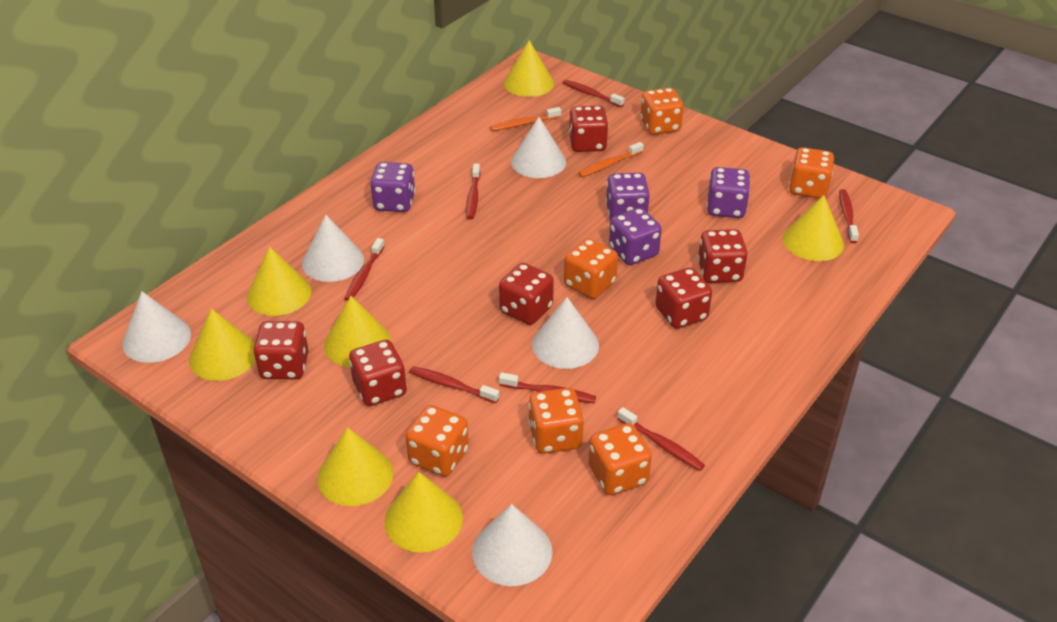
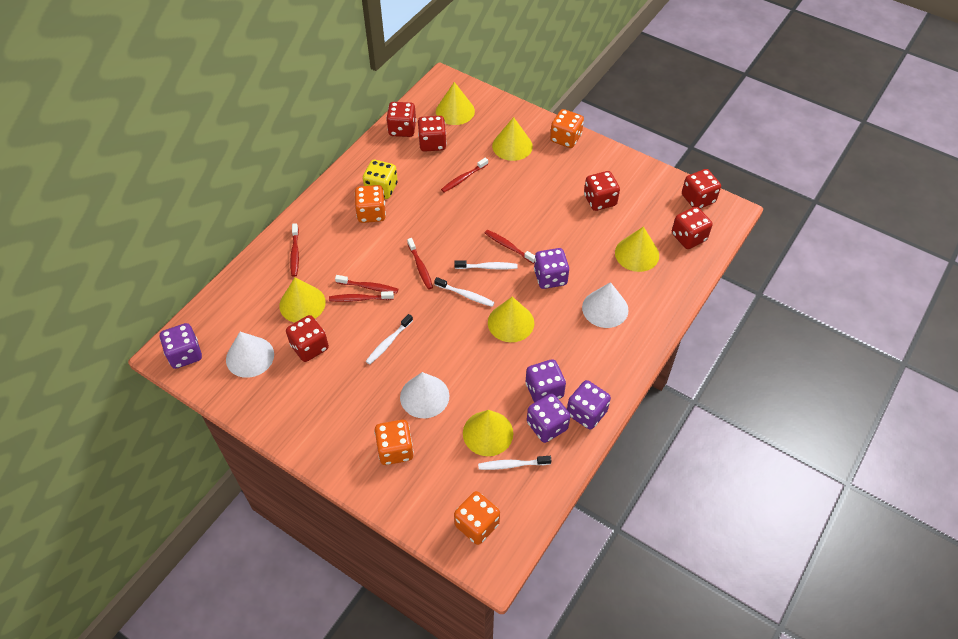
orange dice: 6 -> 4
orange toothbrush: 2 -> 0
purple dice: 4 -> 5
red toothbrush: 7 -> 6
white cone: 5 -> 3
white toothbrush: 0 -> 4
yellow cone: 7 -> 6
yellow dice: 0 -> 1

